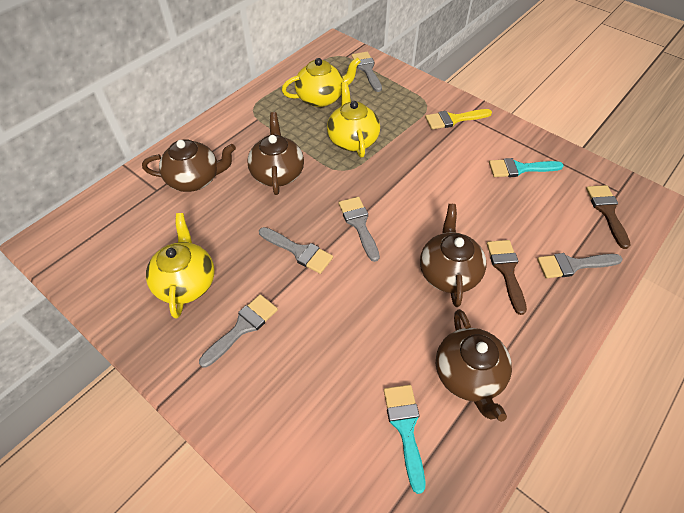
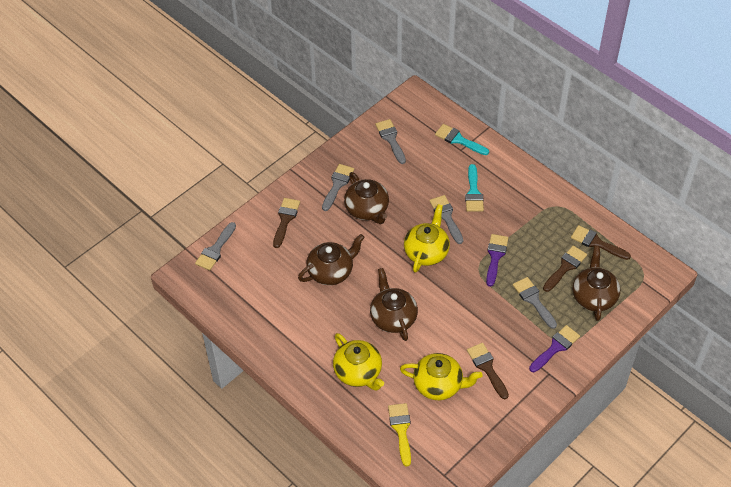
brown brush: 2 -> 4
purple brush: 0 -> 2

